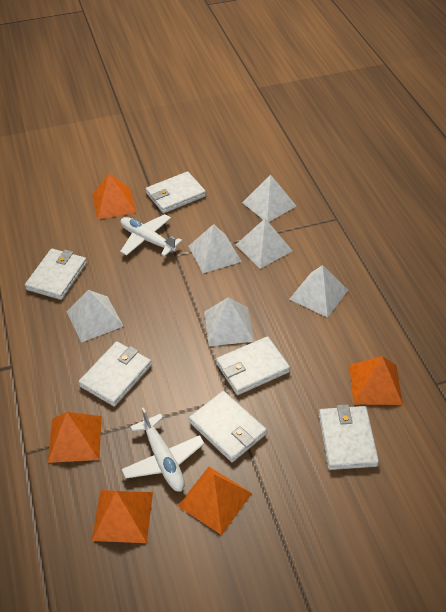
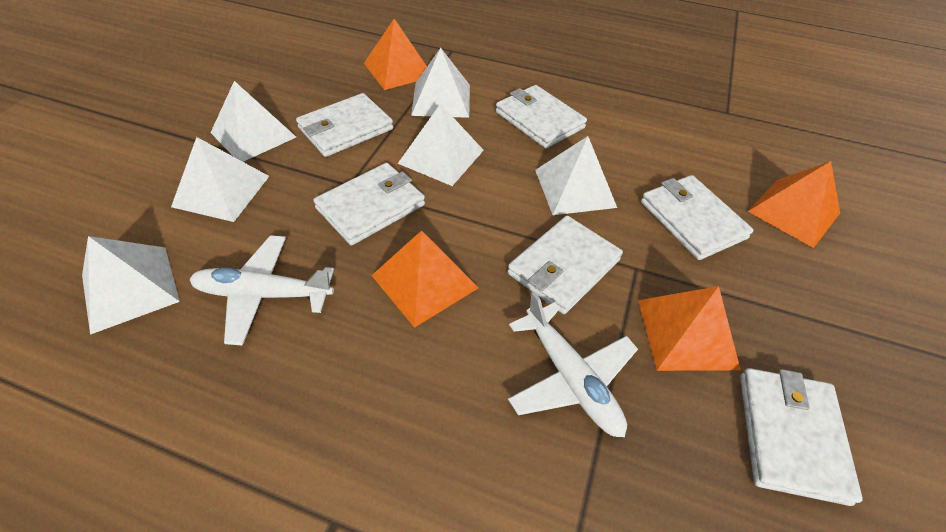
orange pyramid: 5 -> 4

